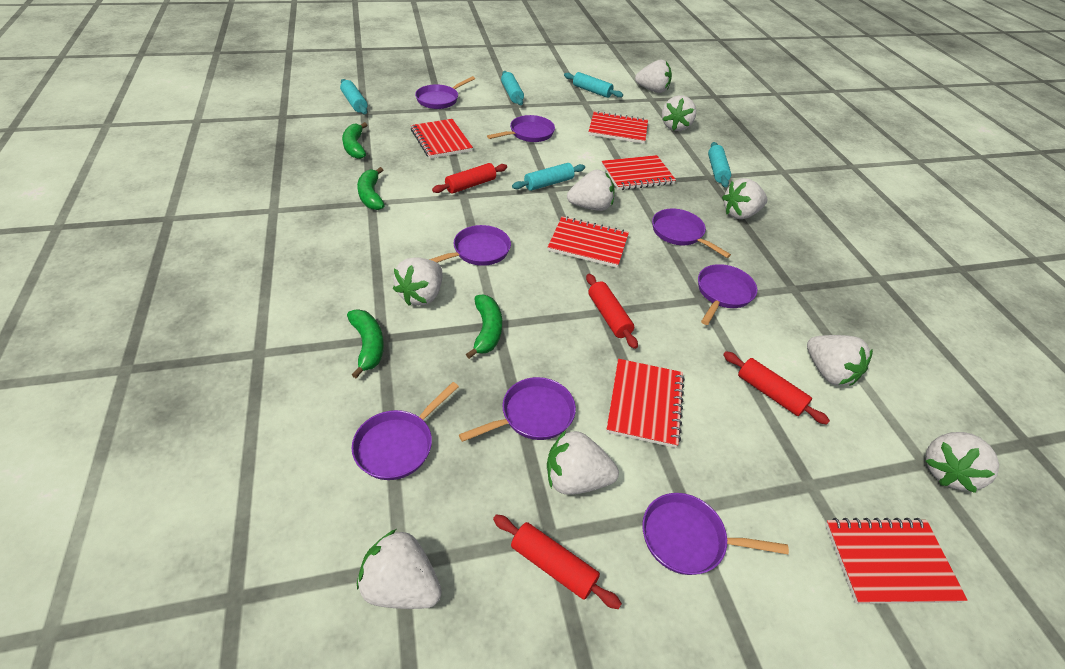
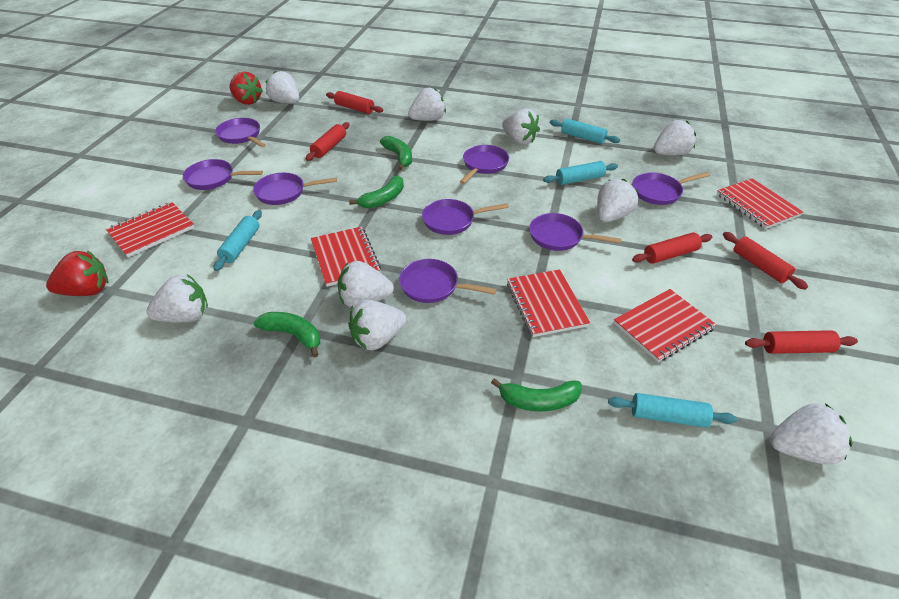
red notebook: 6 -> 5
red rolling pin: 4 -> 5
red strawberry: 0 -> 2
turquoise rolling pin: 5 -> 4

